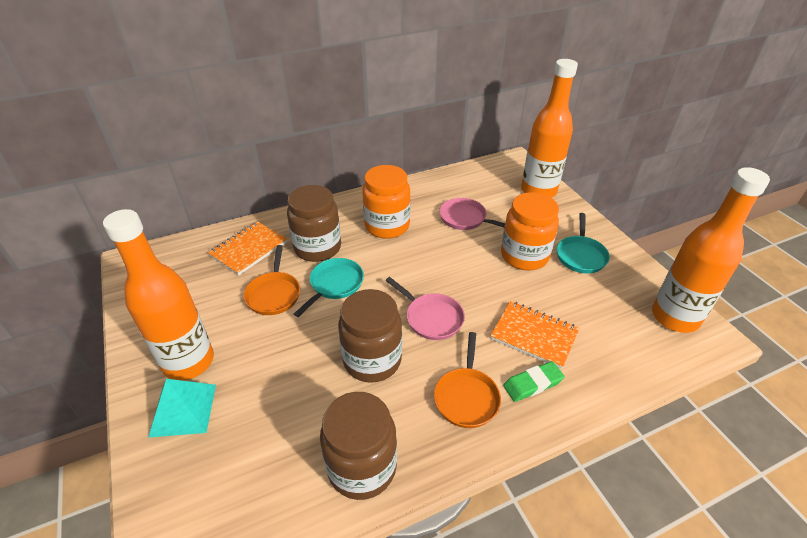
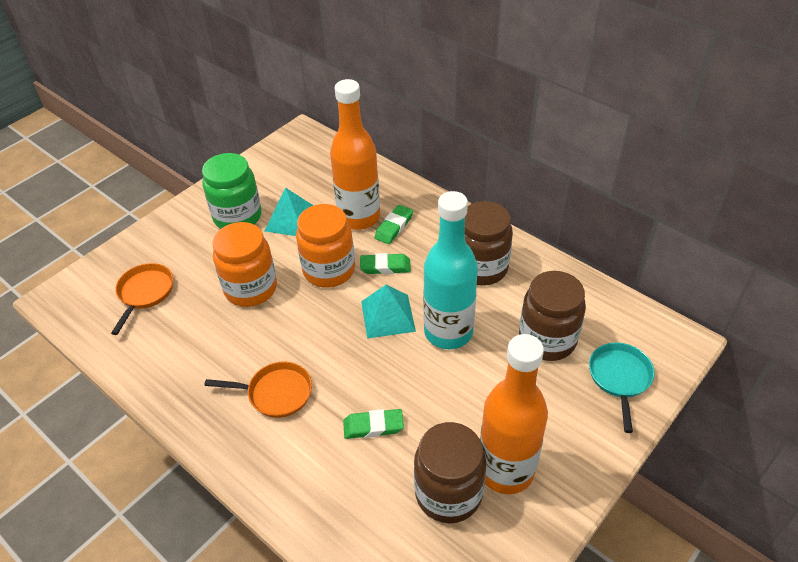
green eraser: 1 -> 3
green jar: 0 -> 1
orange bottle: 3 -> 2
orange notebook: 2 -> 0
pink pan: 2 -> 0
turquoise bottle: 0 -> 1
turquoise pan: 2 -> 1
turquoise pyramid: 1 -> 2

